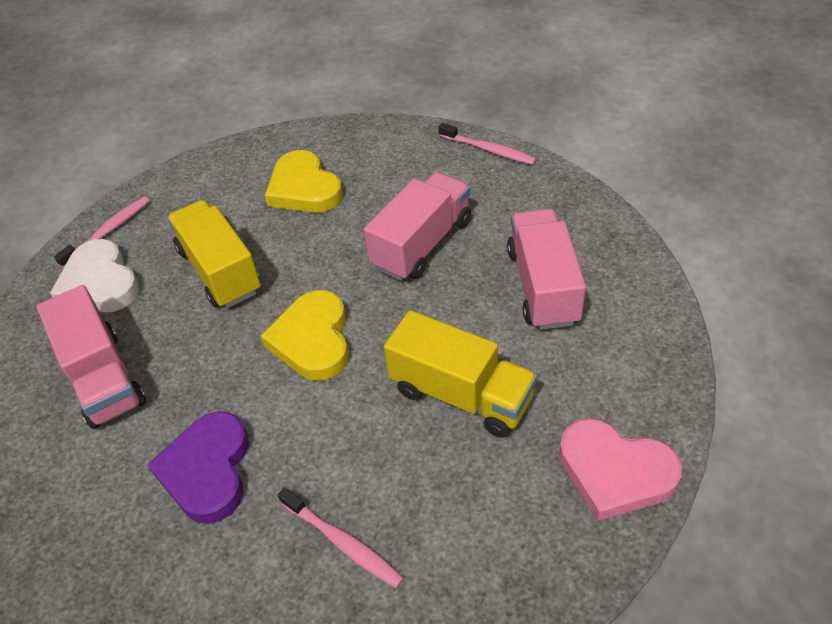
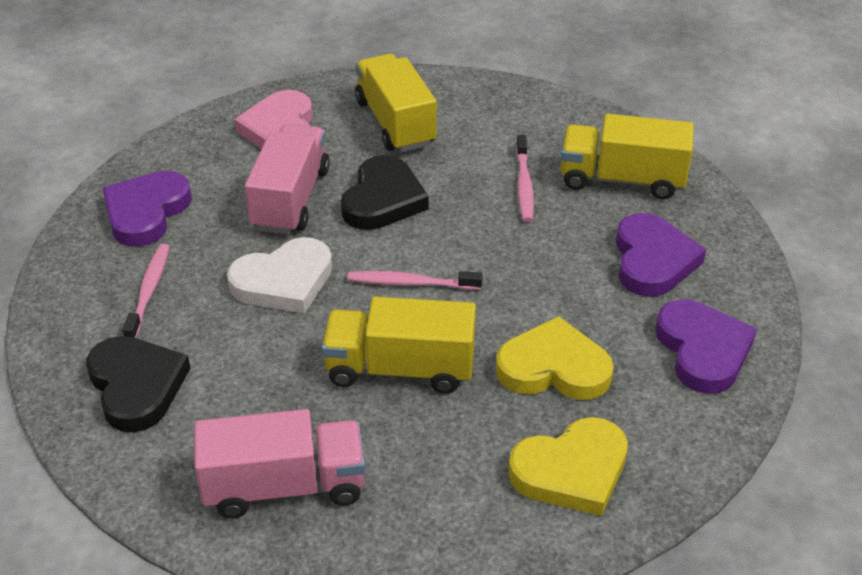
black heart: 0 -> 2
pink truck: 3 -> 2
purple heart: 1 -> 3
yellow truck: 2 -> 3

